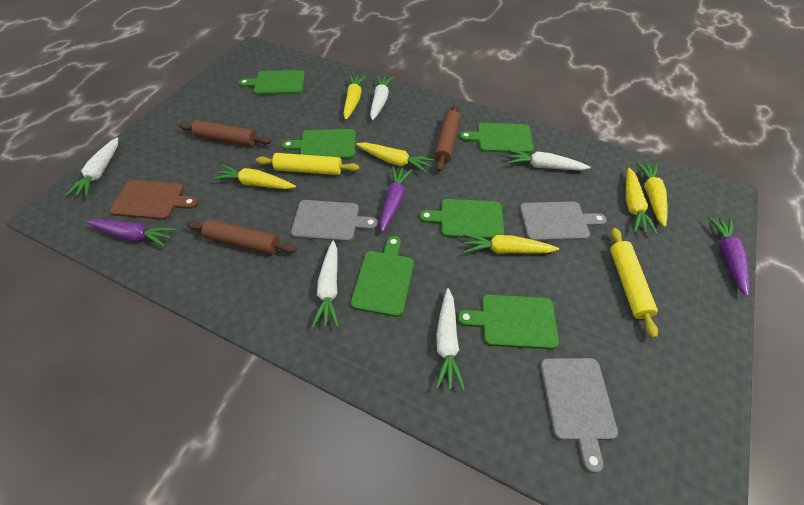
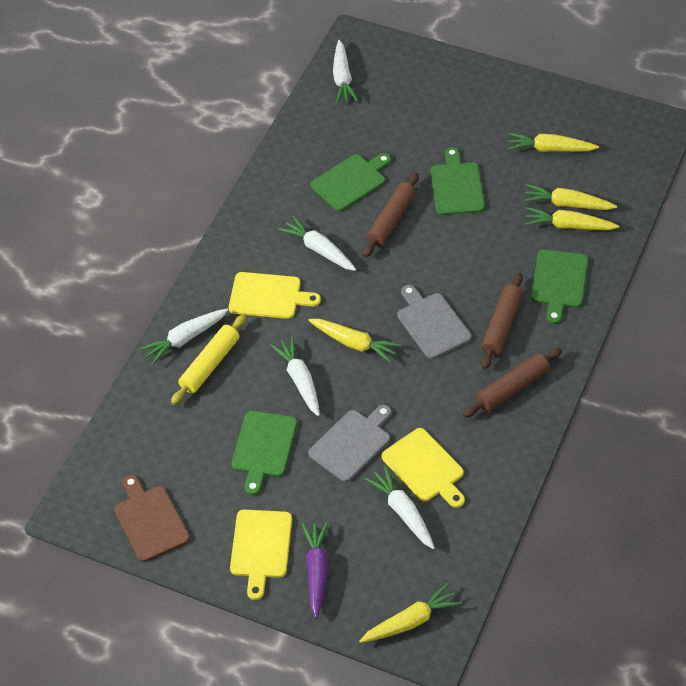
green cutting board: 6 -> 4
grey cutting board: 3 -> 2
purple carrot: 3 -> 1
yellow carrot: 6 -> 5
yellow cutting board: 0 -> 3
yellow rolling pin: 2 -> 1

